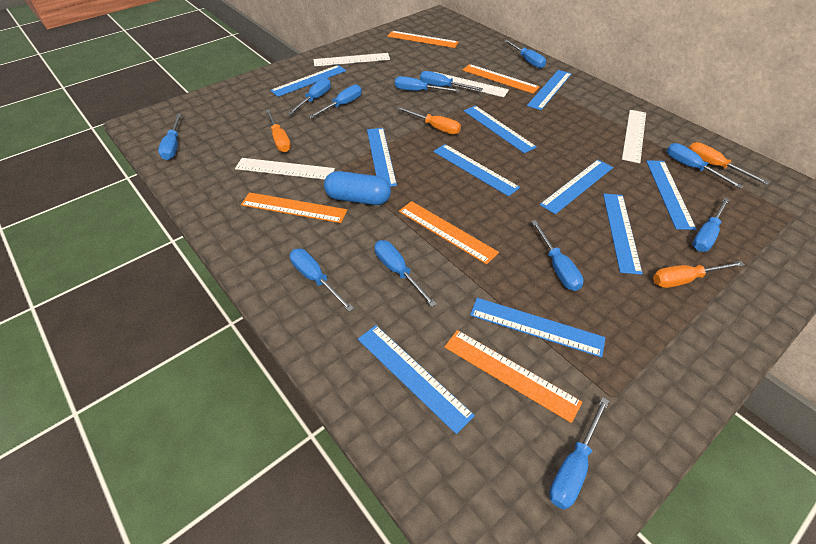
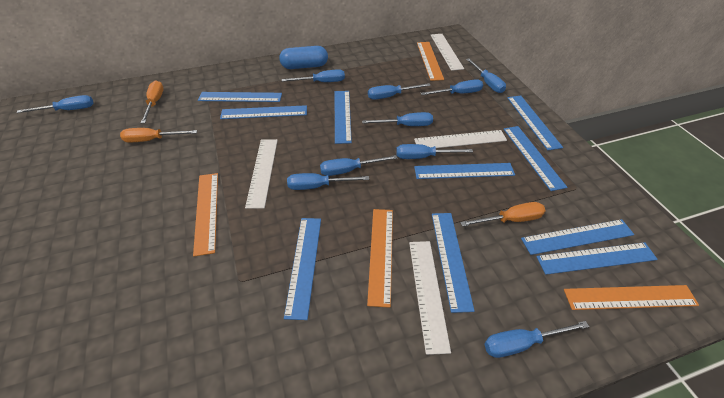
blue screwdriver: 12 -> 10
orange ruler: 5 -> 4
orange screwdriver: 4 -> 3

